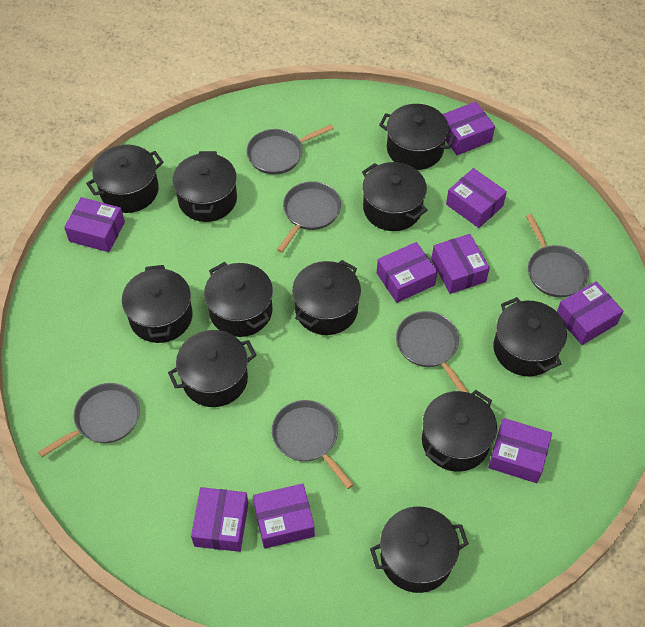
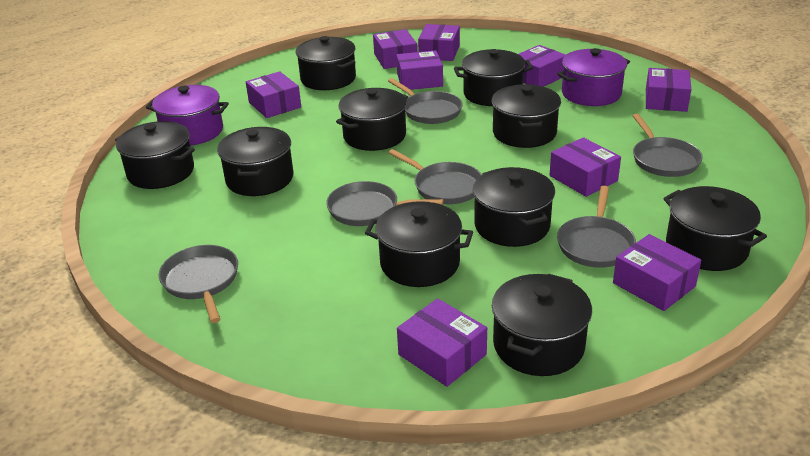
black pot: 11 -> 10
purple pot: 0 -> 2

